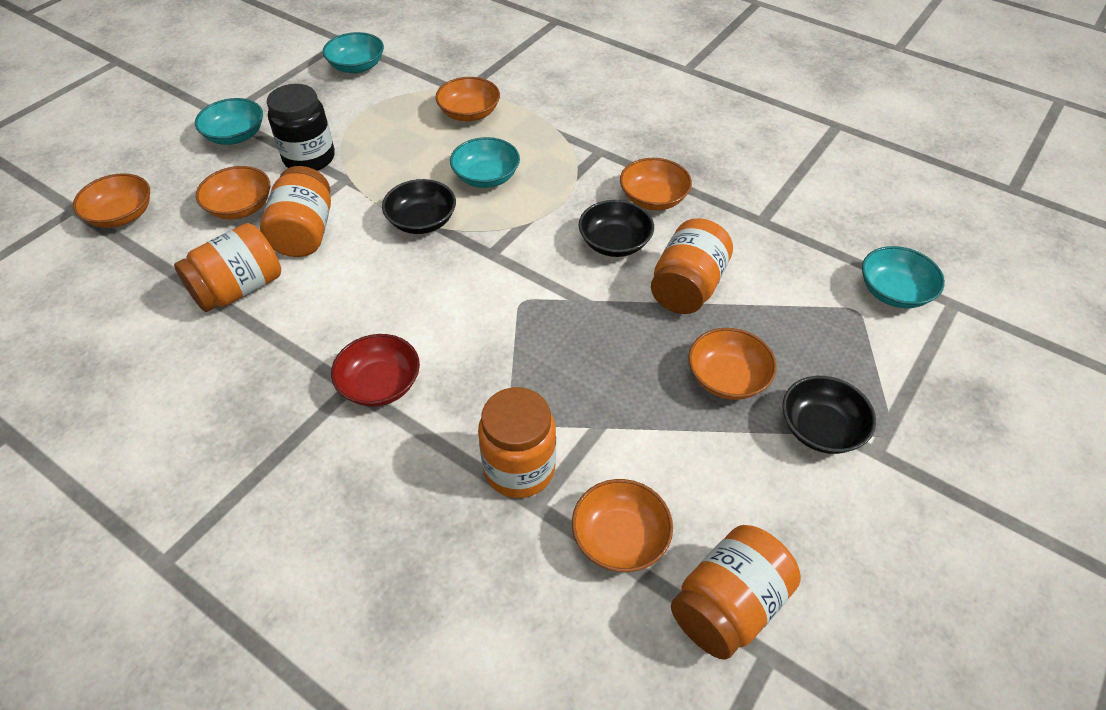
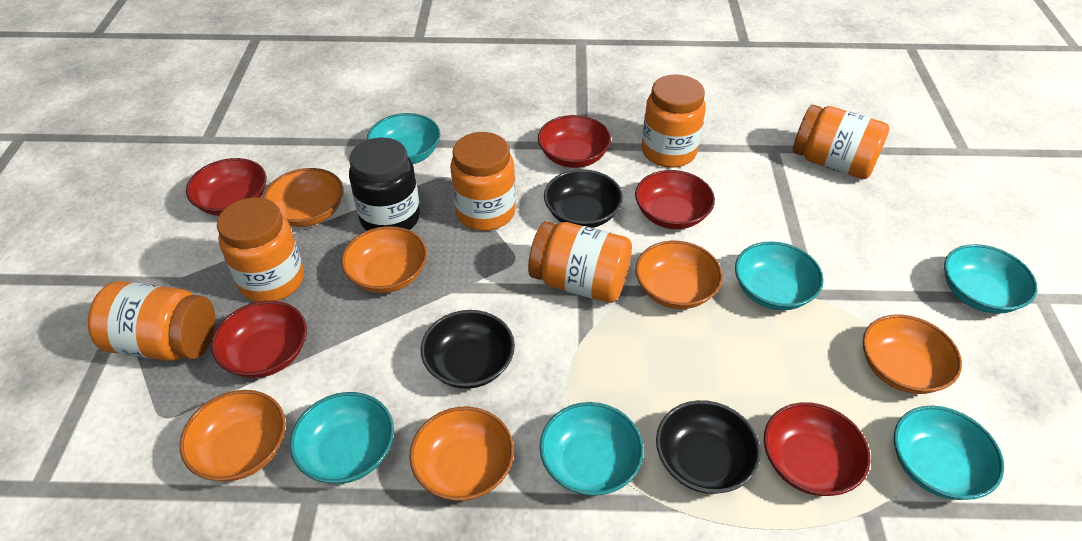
orange jar: 5 -> 6
red bowl: 1 -> 5
turquoise bowl: 4 -> 6

